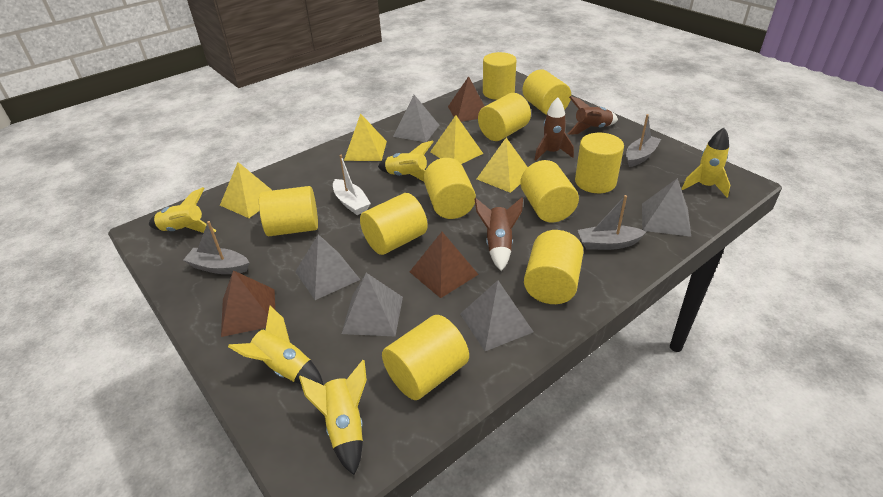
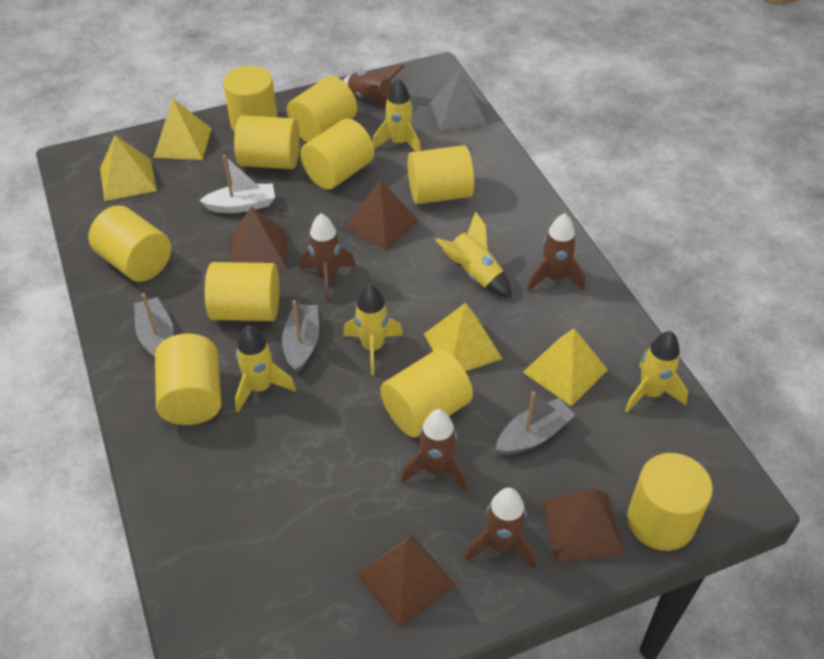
brown pyramid: 3 -> 4
brown rocket: 3 -> 5
grey pyramid: 5 -> 1

